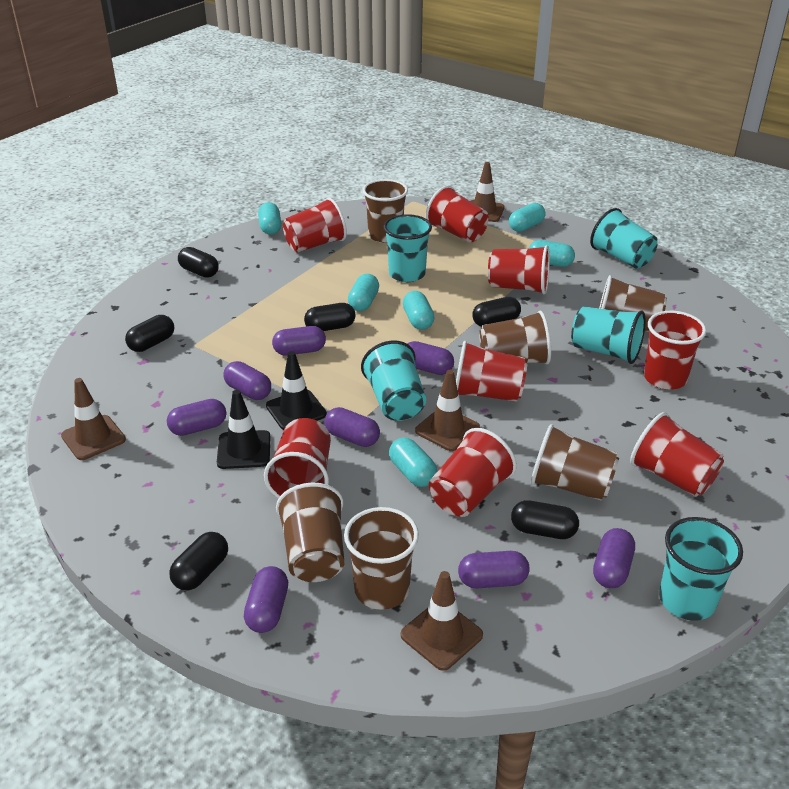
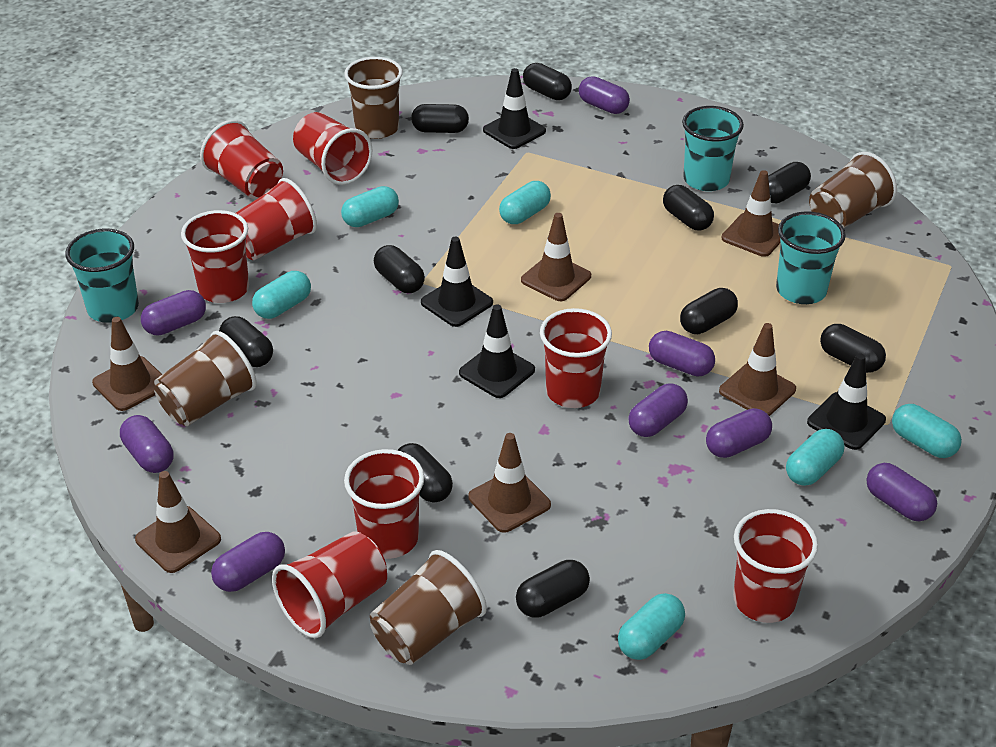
black capsule: 6 -> 10
black traffic cone: 2 -> 4
brown cup: 6 -> 4
brown traffic cone: 4 -> 6
turquoise cup: 5 -> 3

